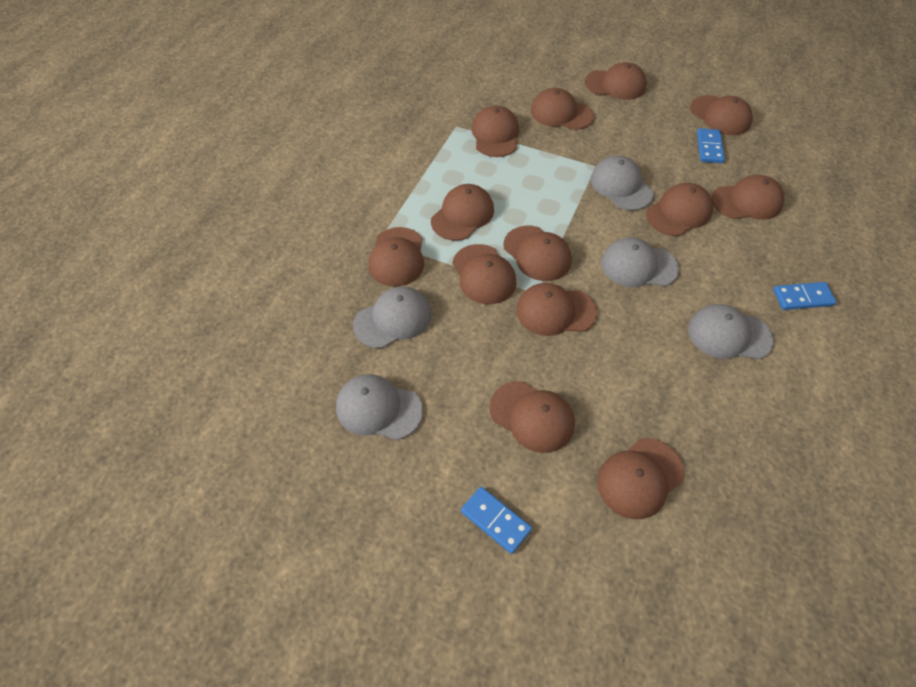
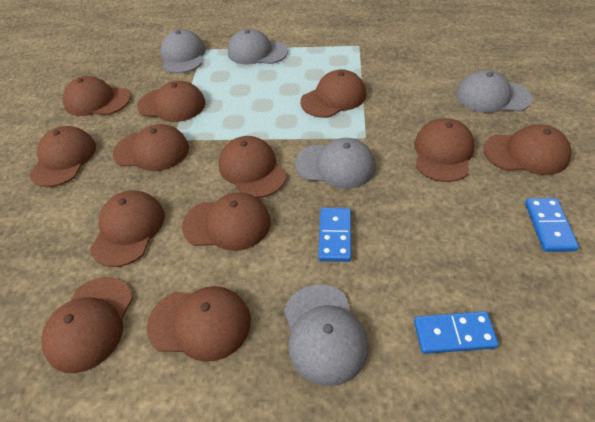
brown cap: 13 -> 12

